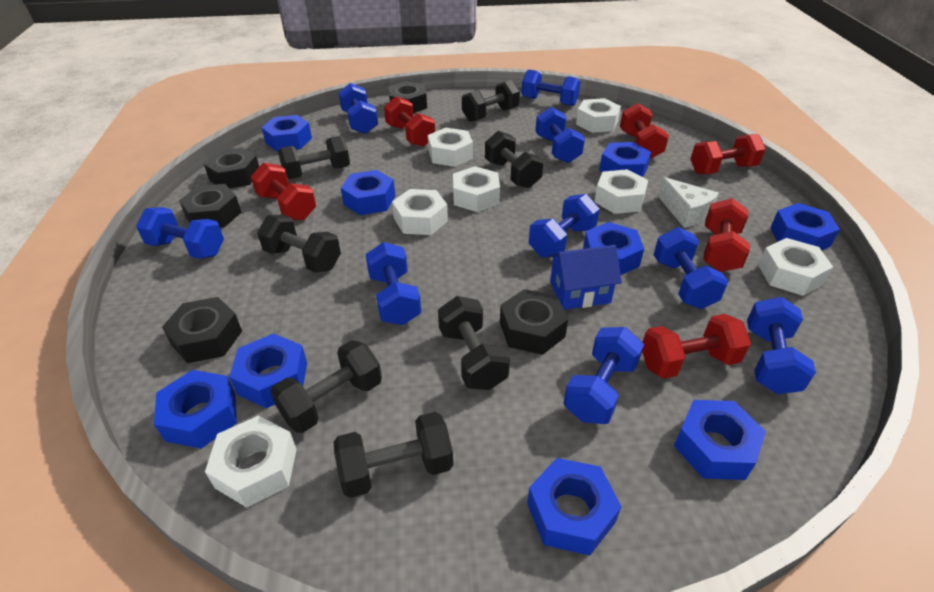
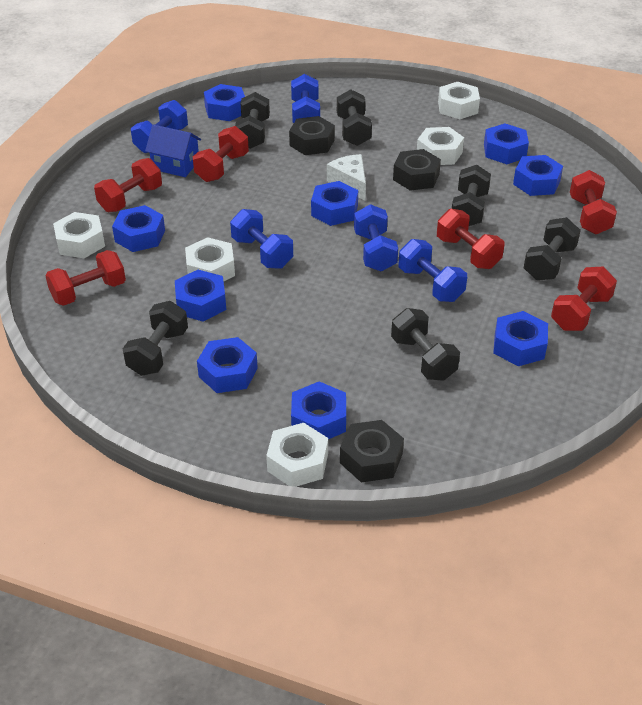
black dumbbell: 7 -> 6
black nut: 5 -> 3
blue dumbbell: 9 -> 5
white nut: 7 -> 5

